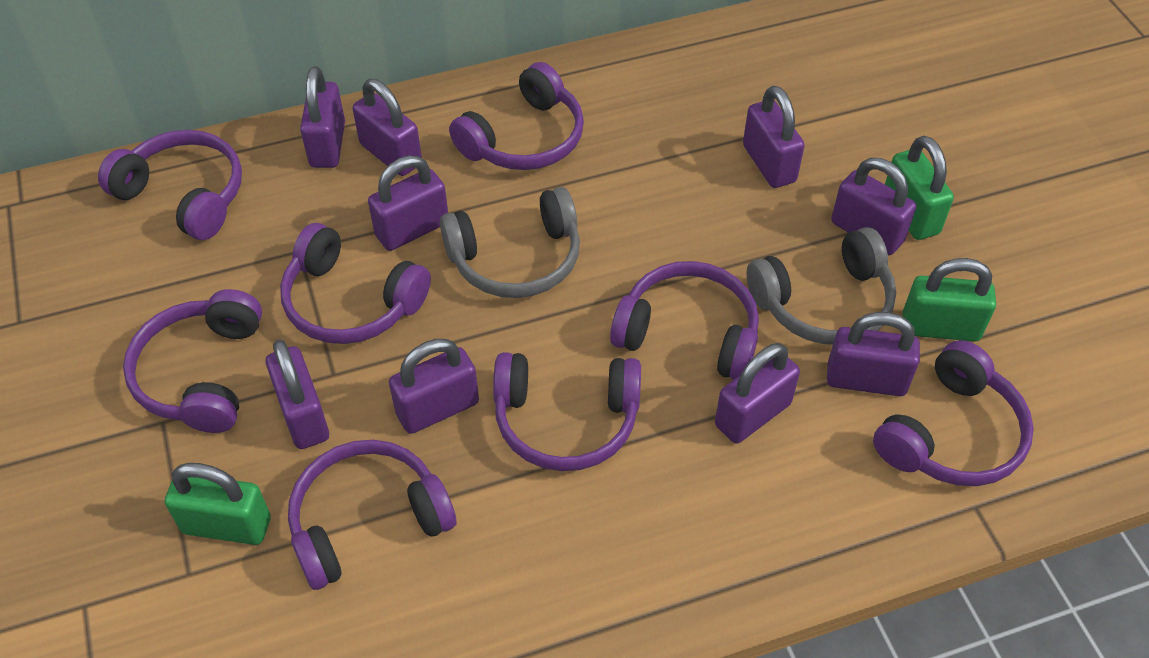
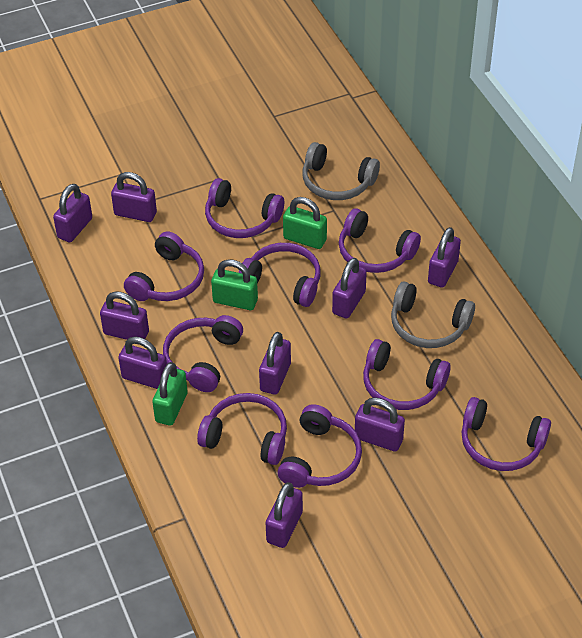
purple headphones: 8 -> 9

